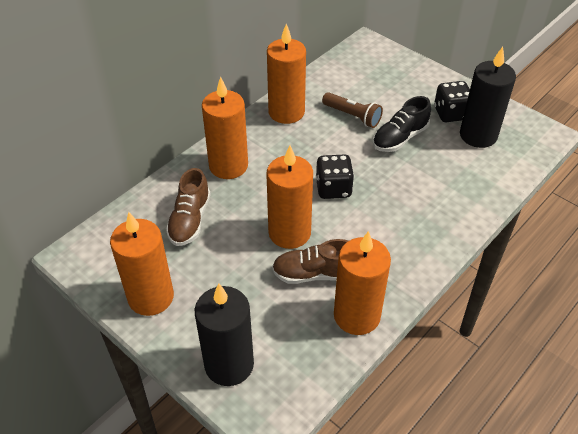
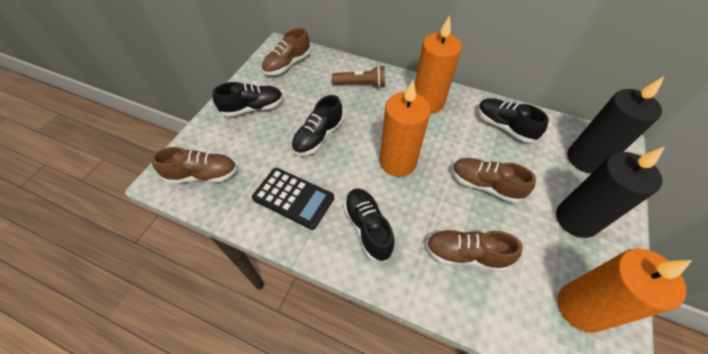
black calculator: 0 -> 1
black dice: 2 -> 0
black shoe: 1 -> 4
brown shoe: 2 -> 4
orange candle: 5 -> 3

